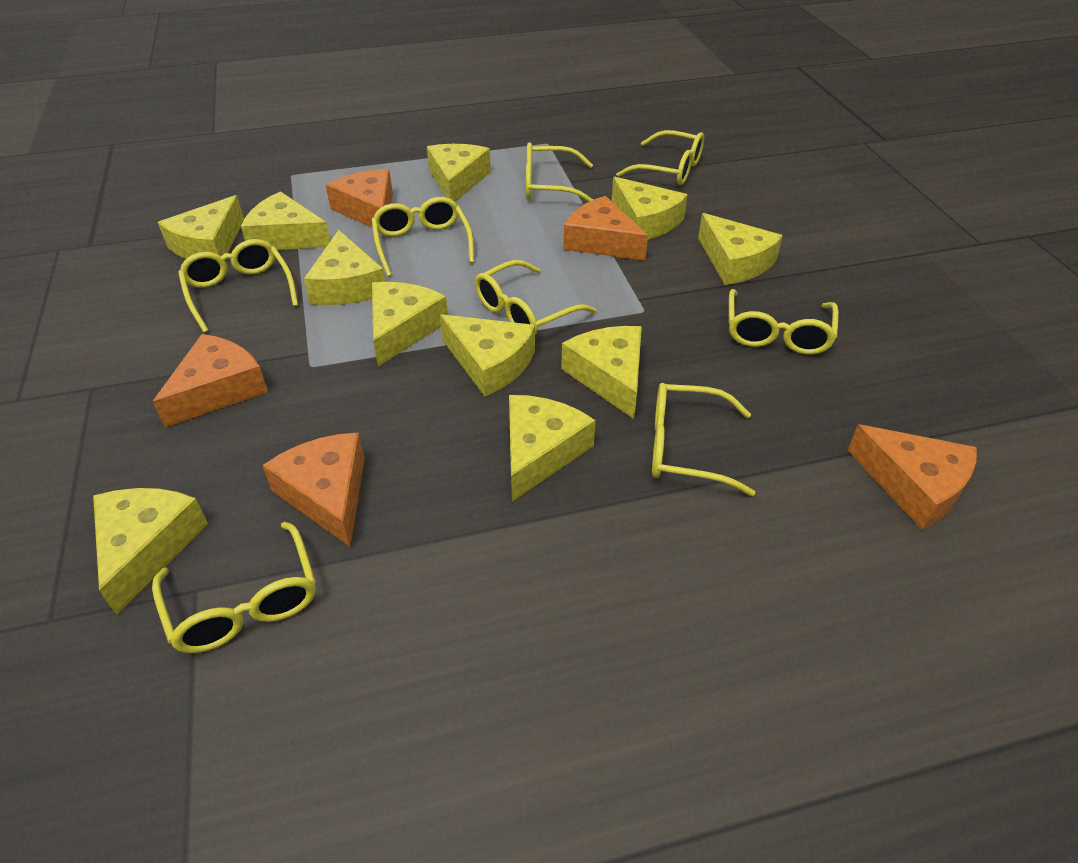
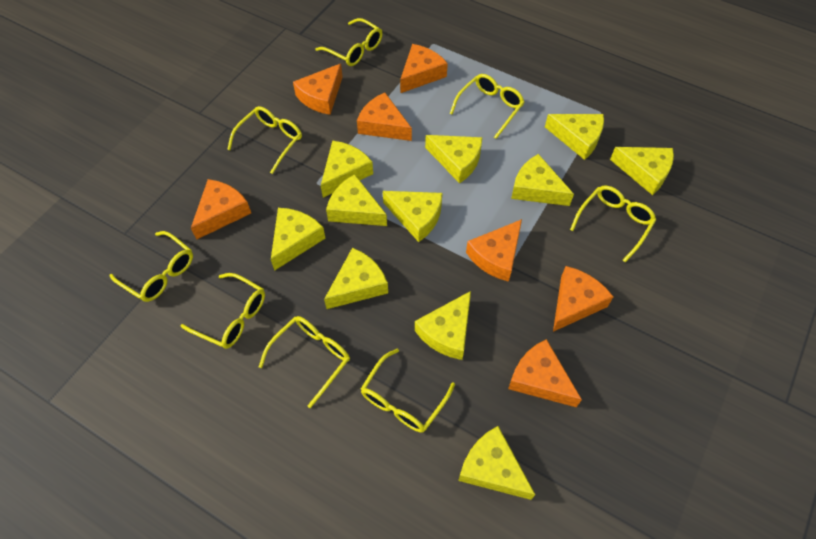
orange cheese: 5 -> 7

